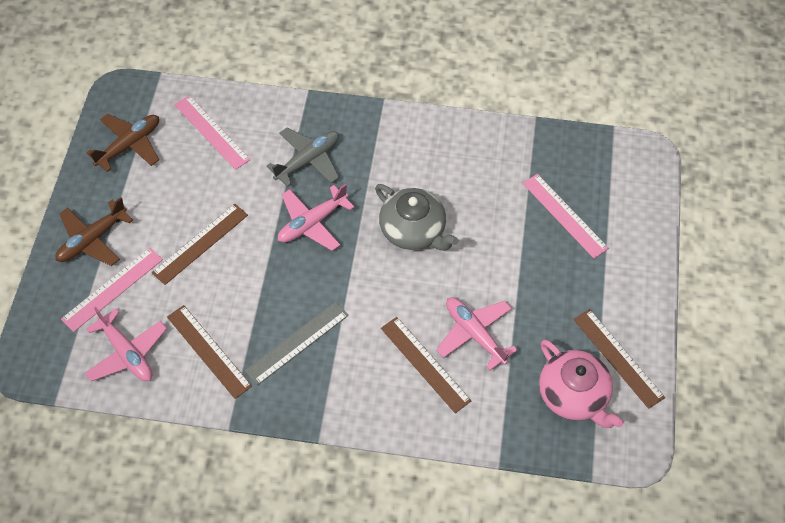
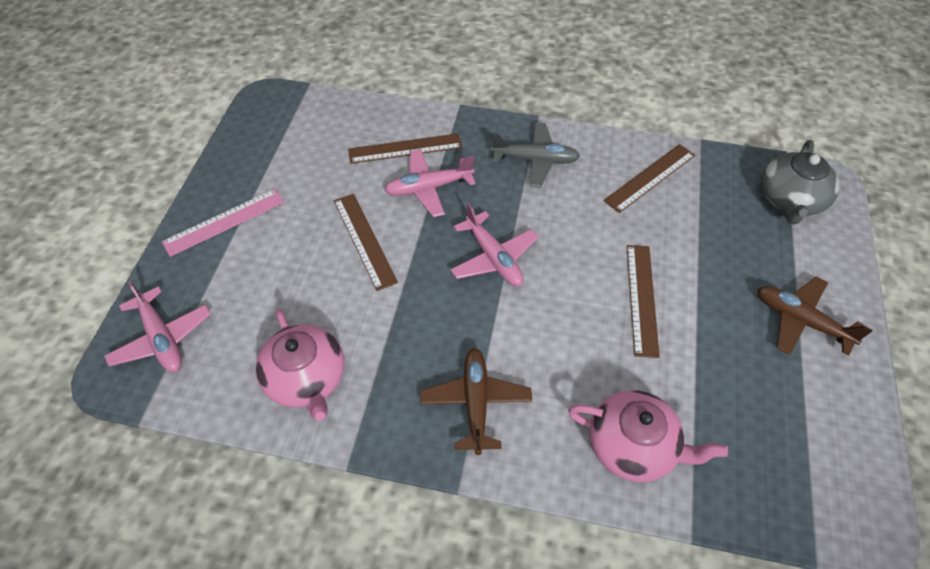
grey ruler: 1 -> 0
pink ruler: 3 -> 1
pink teapot: 1 -> 2

